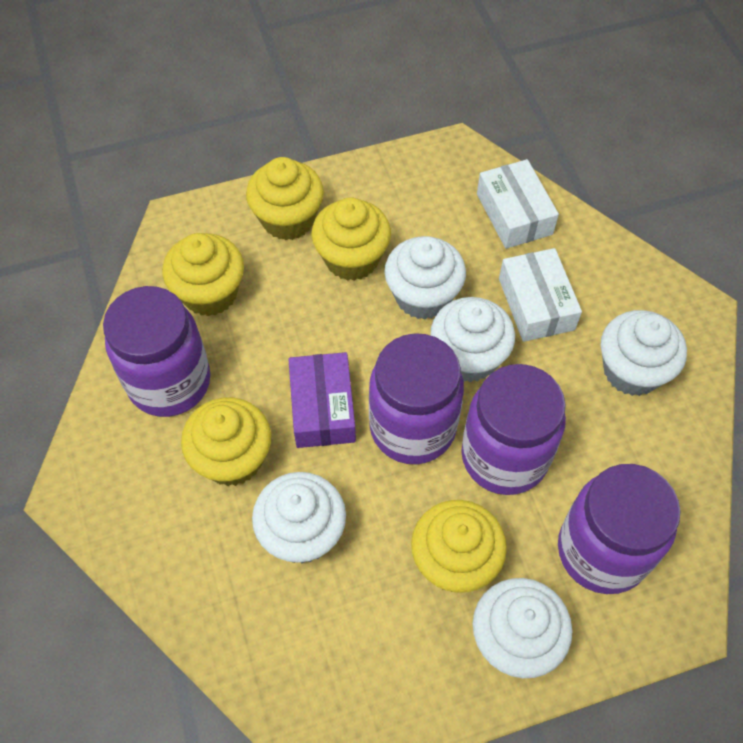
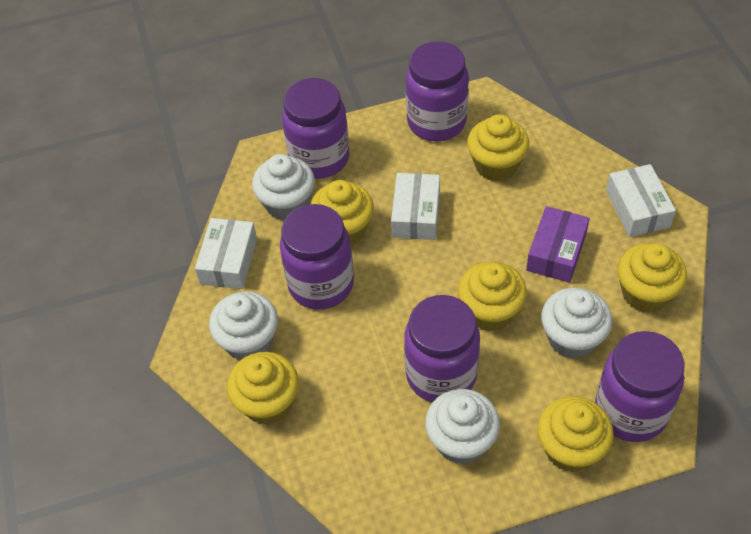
purple jar: 4 -> 5
white box: 2 -> 3
white cupcake: 5 -> 4
yellow cupcake: 5 -> 6

